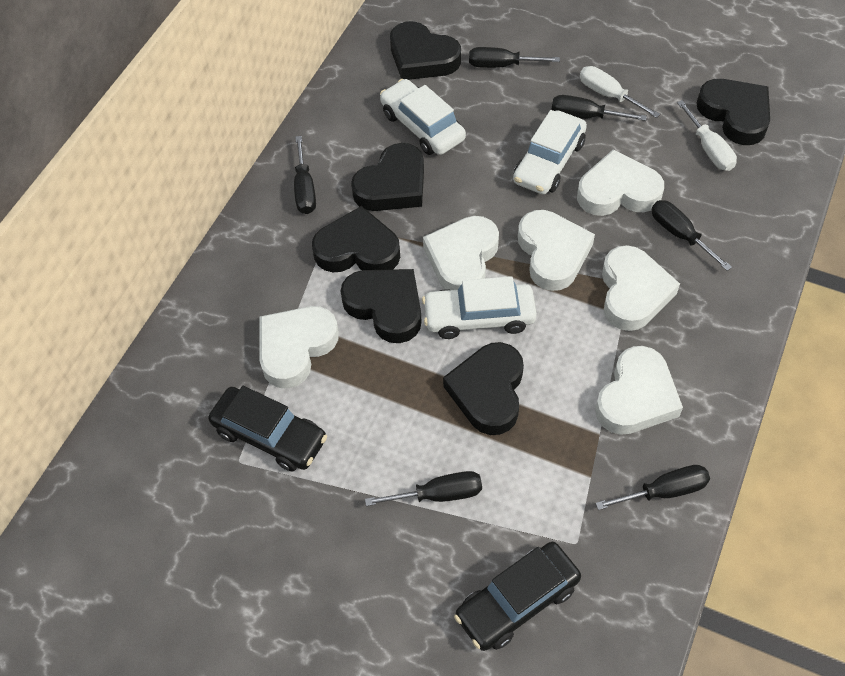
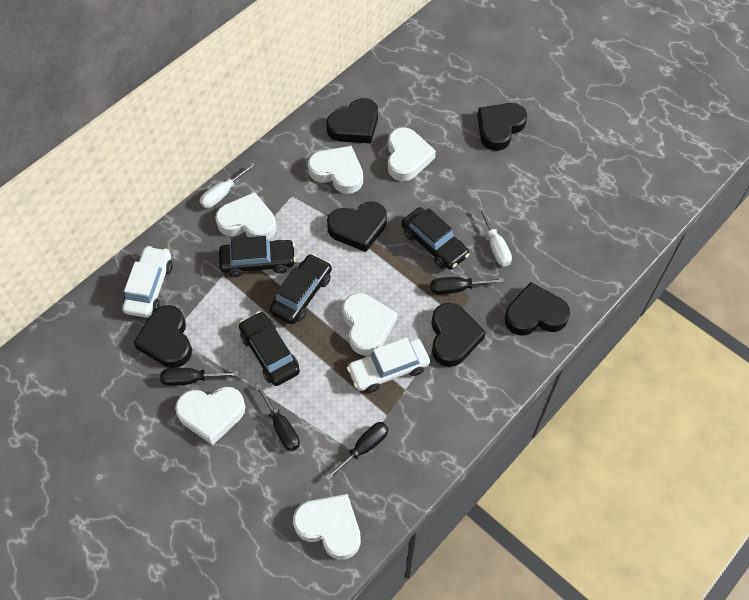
black car: 2 -> 4
black screwdriver: 6 -> 4
white car: 3 -> 2

